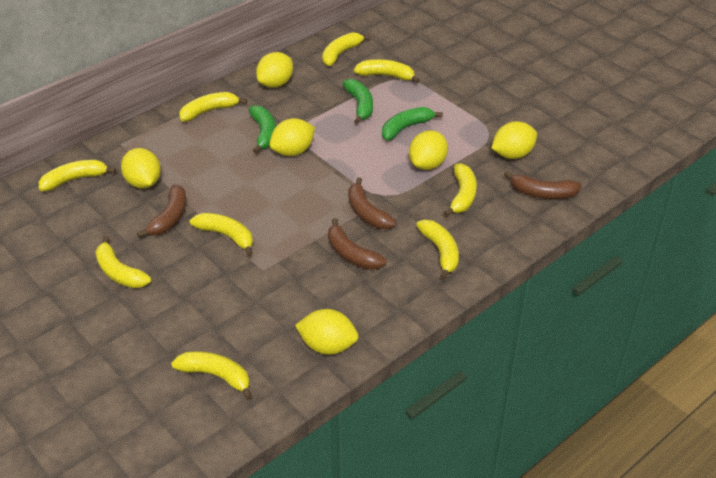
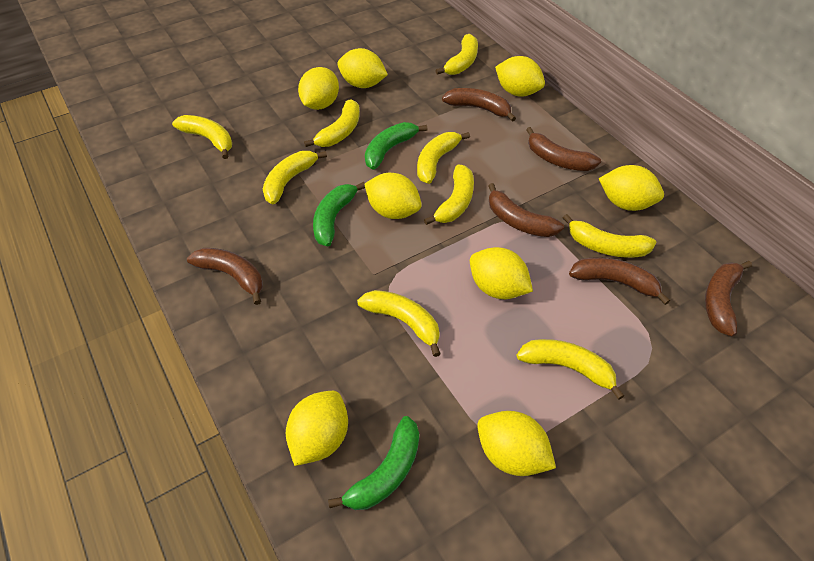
brown banana: 4 -> 6
yellow lemon: 6 -> 8

